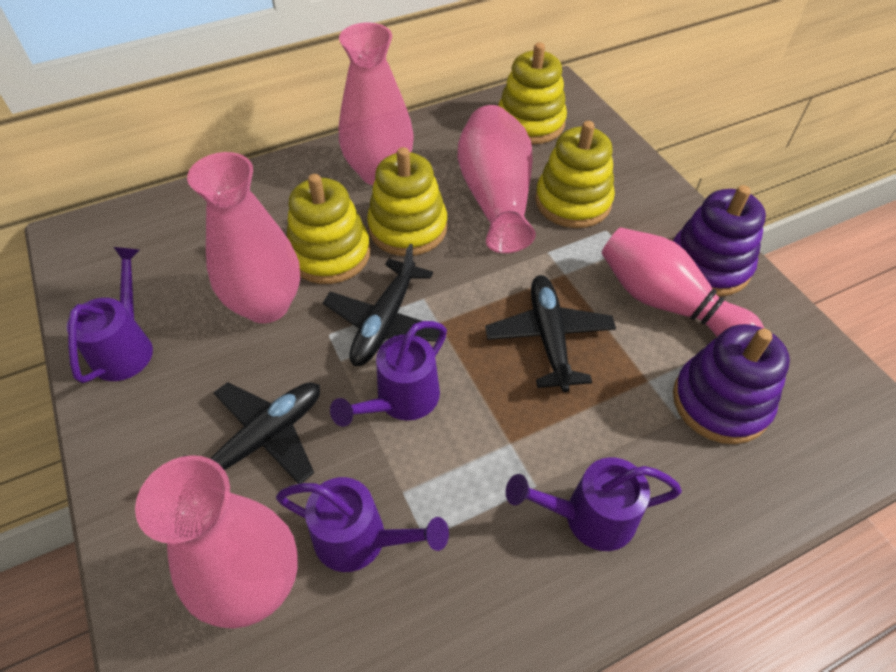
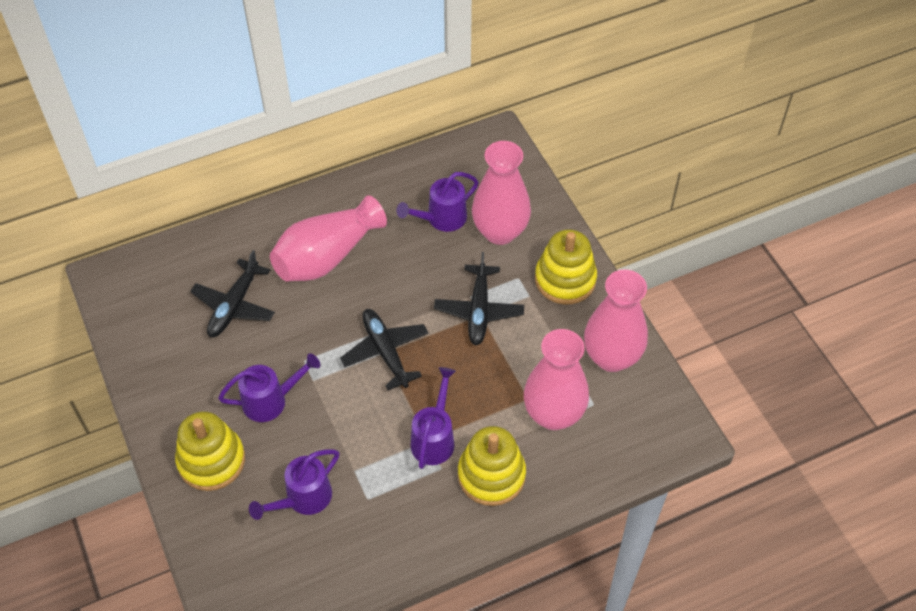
pink bowling pin: 1 -> 0
purple stacking toy: 2 -> 0
yellow stacking toy: 4 -> 3

